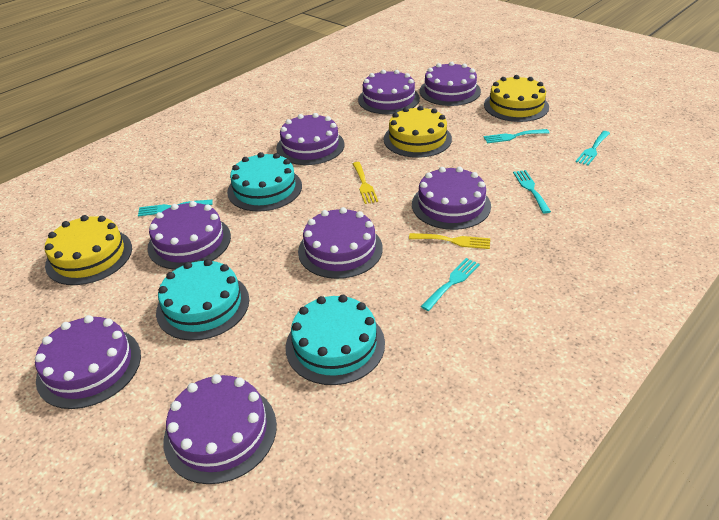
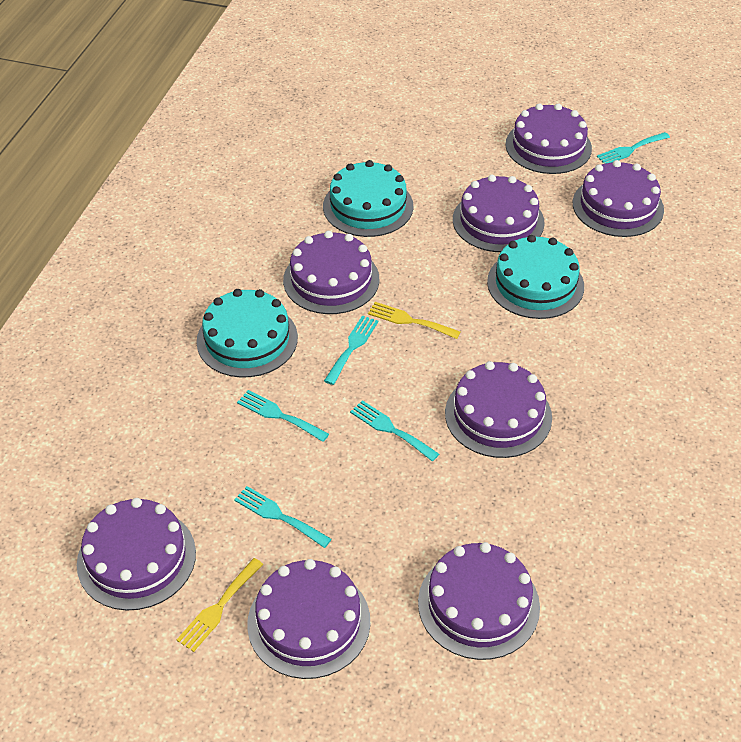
yellow cake: 3 -> 0

